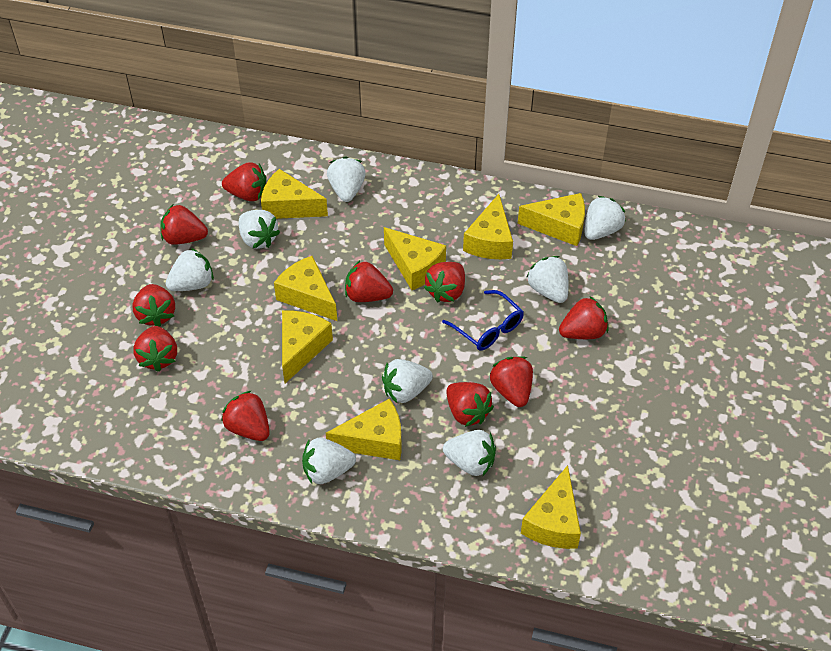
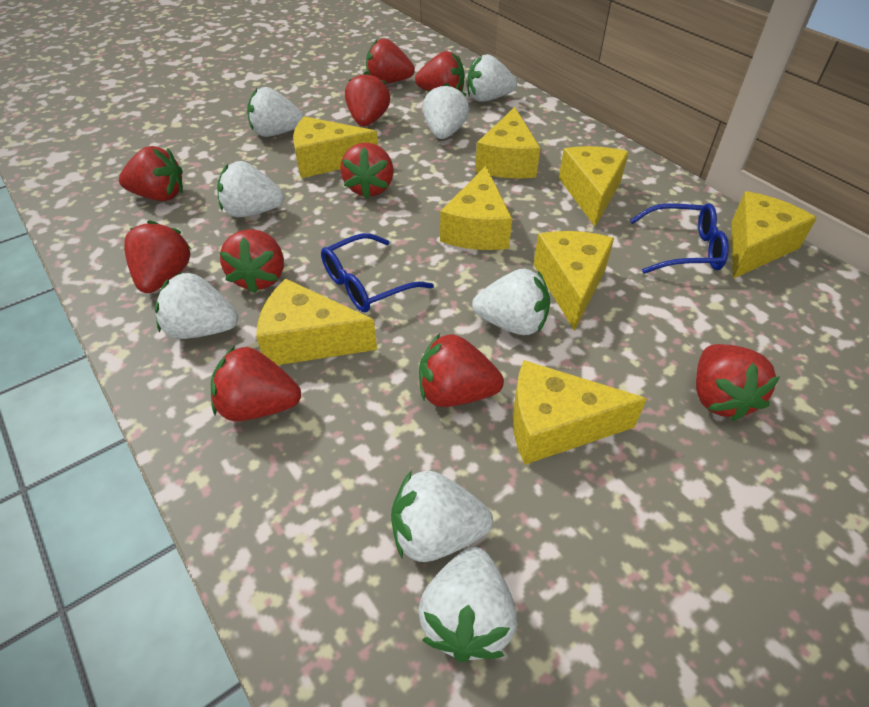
blue glasses: 1 -> 2

